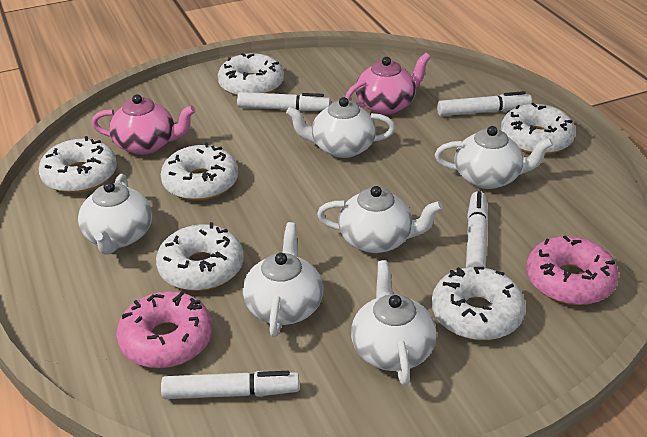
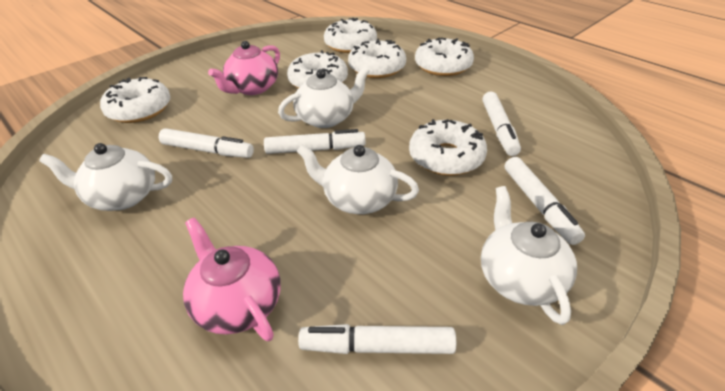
pink donut: 2 -> 0
white marker: 4 -> 5
white teapot: 6 -> 4

